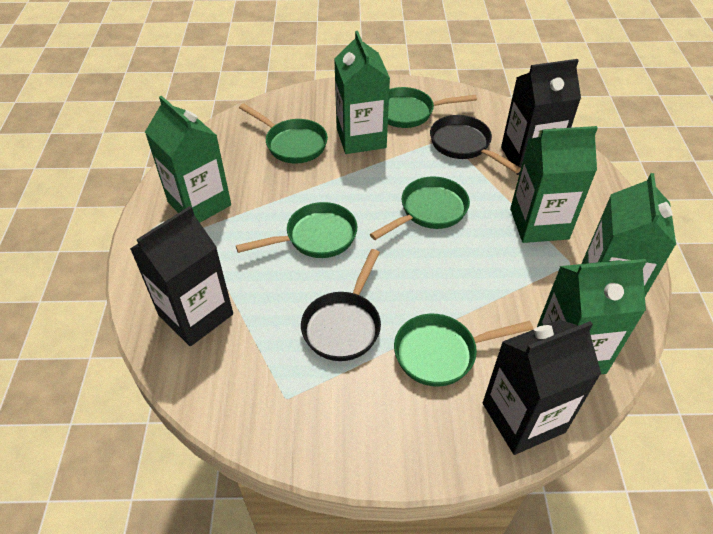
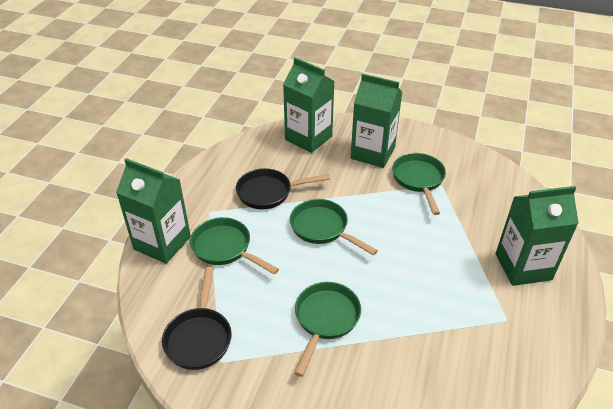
black carton: 3 -> 0
green carton: 5 -> 4
green pan: 5 -> 4

